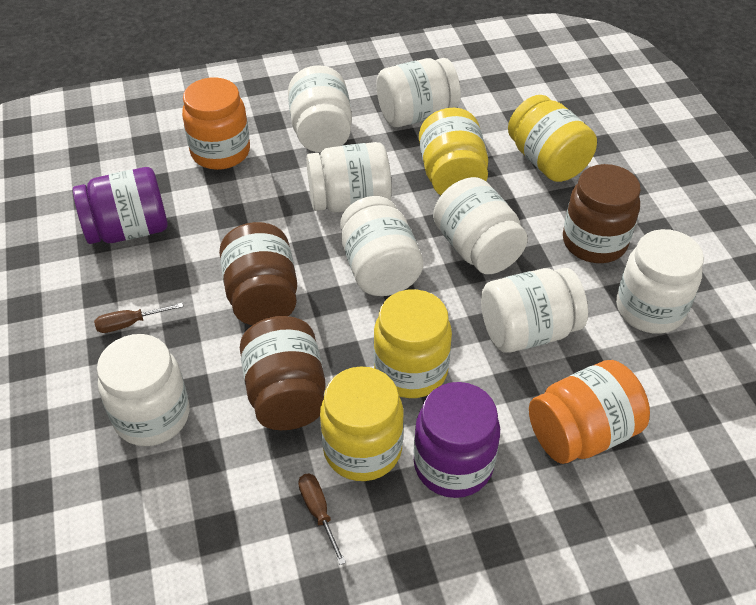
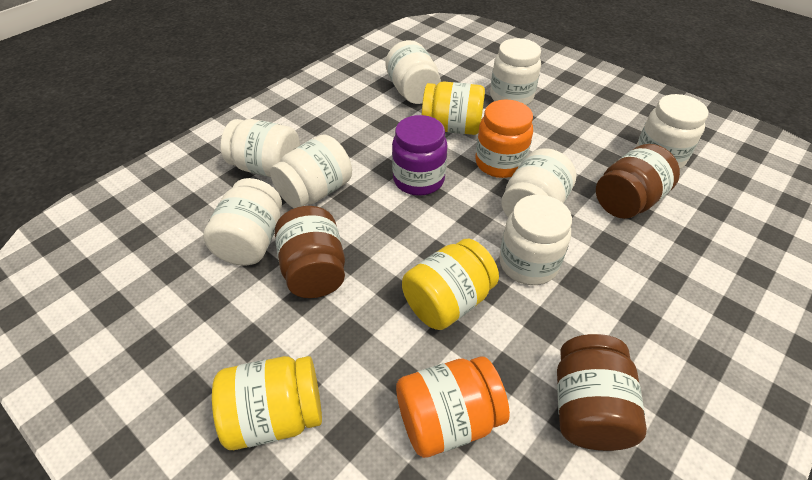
brown screwdriver: 2 -> 0
purple jar: 2 -> 1
yellow jar: 4 -> 3

